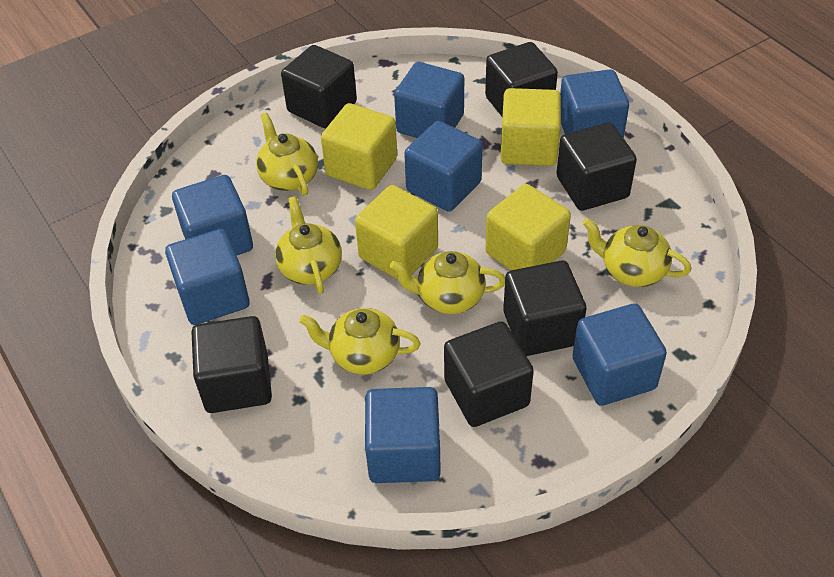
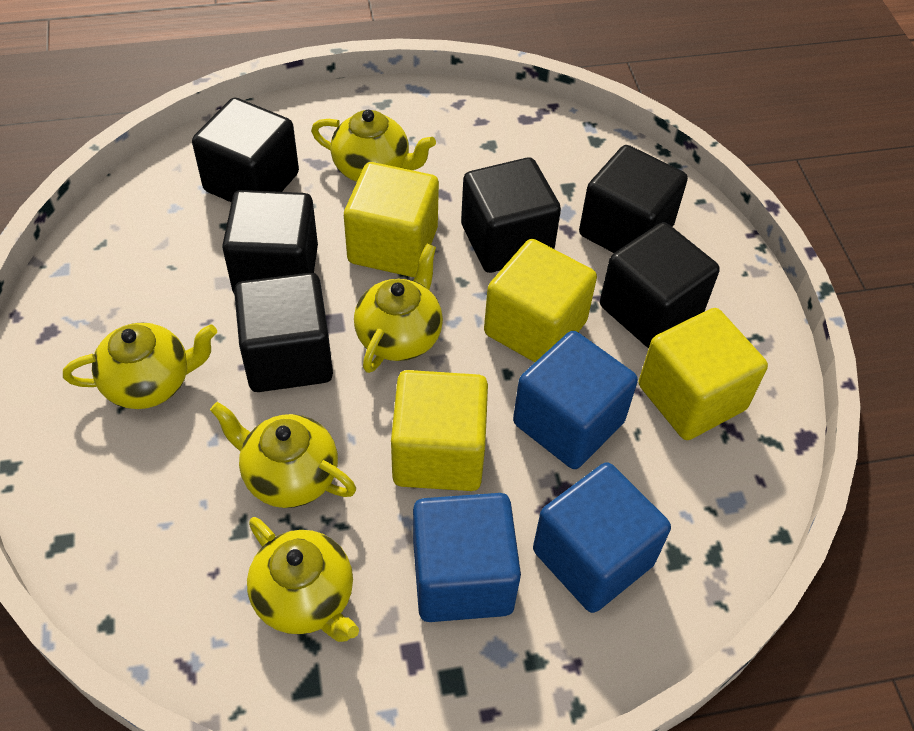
blue cube: 7 -> 3

